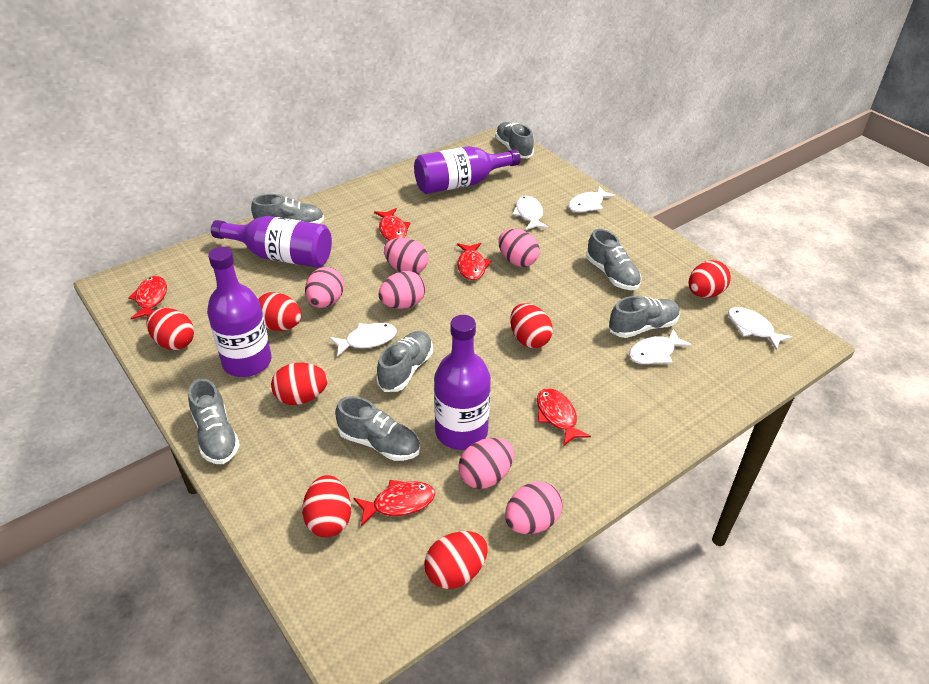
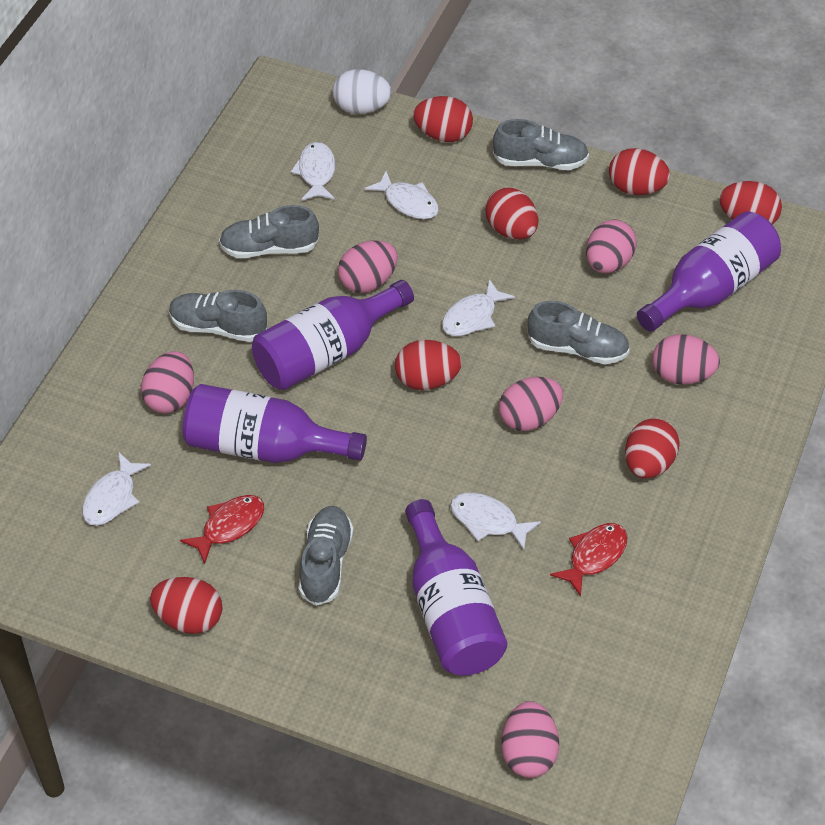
grey shoe: 7 -> 5
red fish: 5 -> 2
white egg: 0 -> 1

